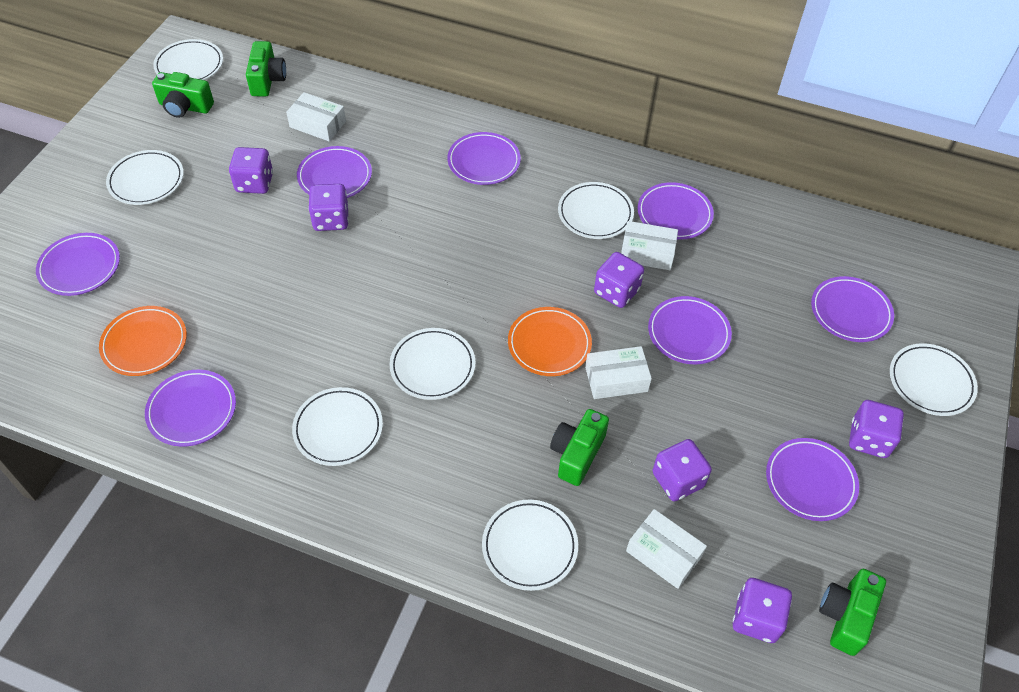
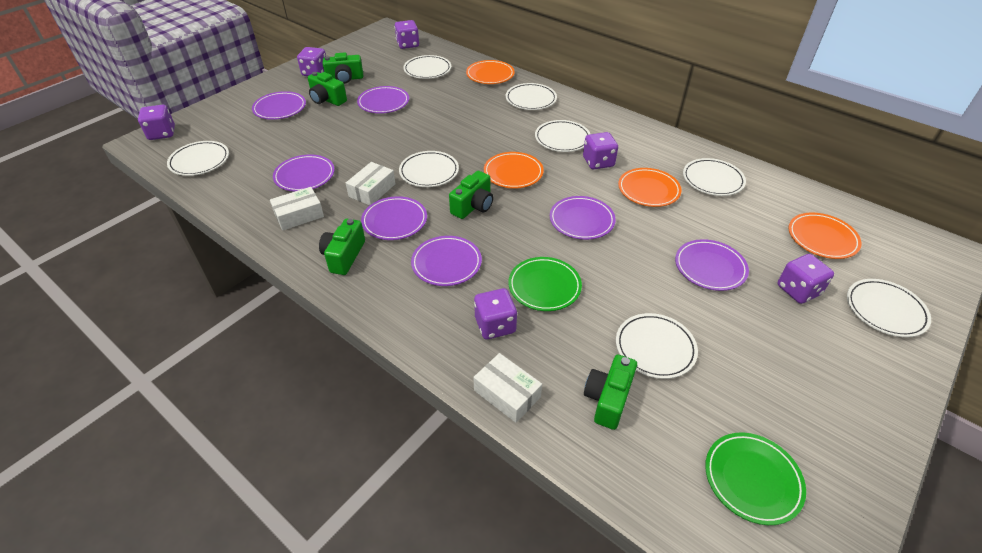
green camera: 4 -> 5
green plate: 0 -> 2
orange plate: 2 -> 4
purple plate: 8 -> 7
white box: 4 -> 3
white plate: 7 -> 8

